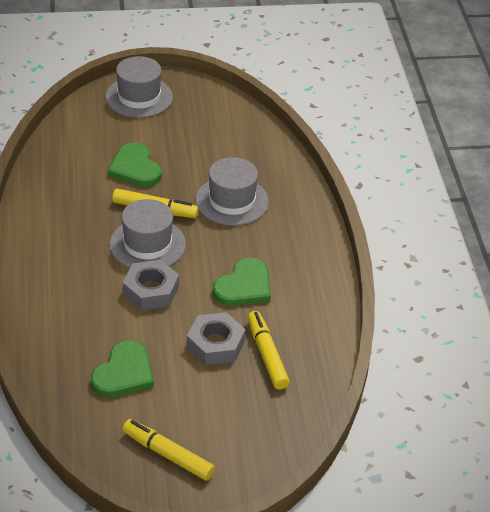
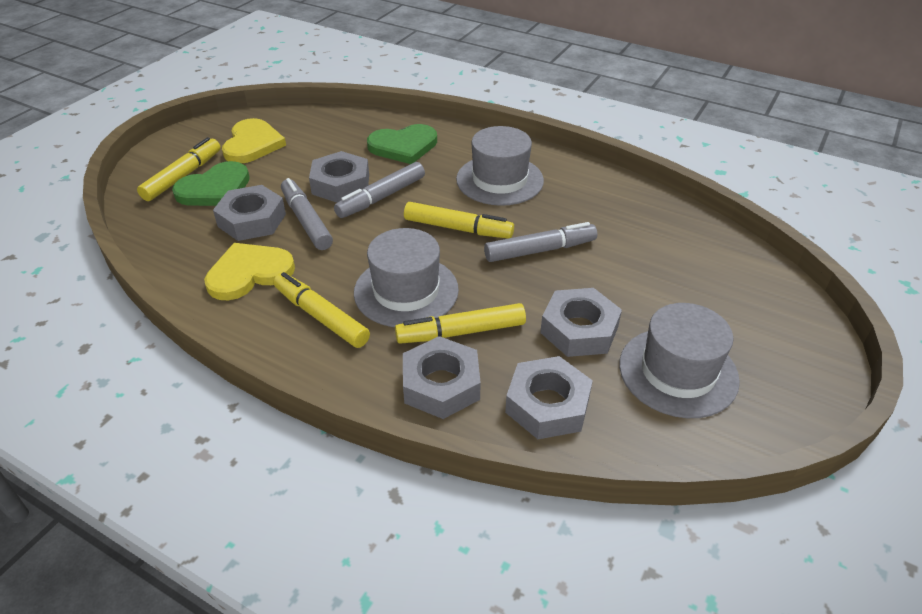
green heart: 3 -> 2
grey marker: 0 -> 3
grey nut: 2 -> 5
yellow heart: 0 -> 2
yellow marker: 3 -> 4

